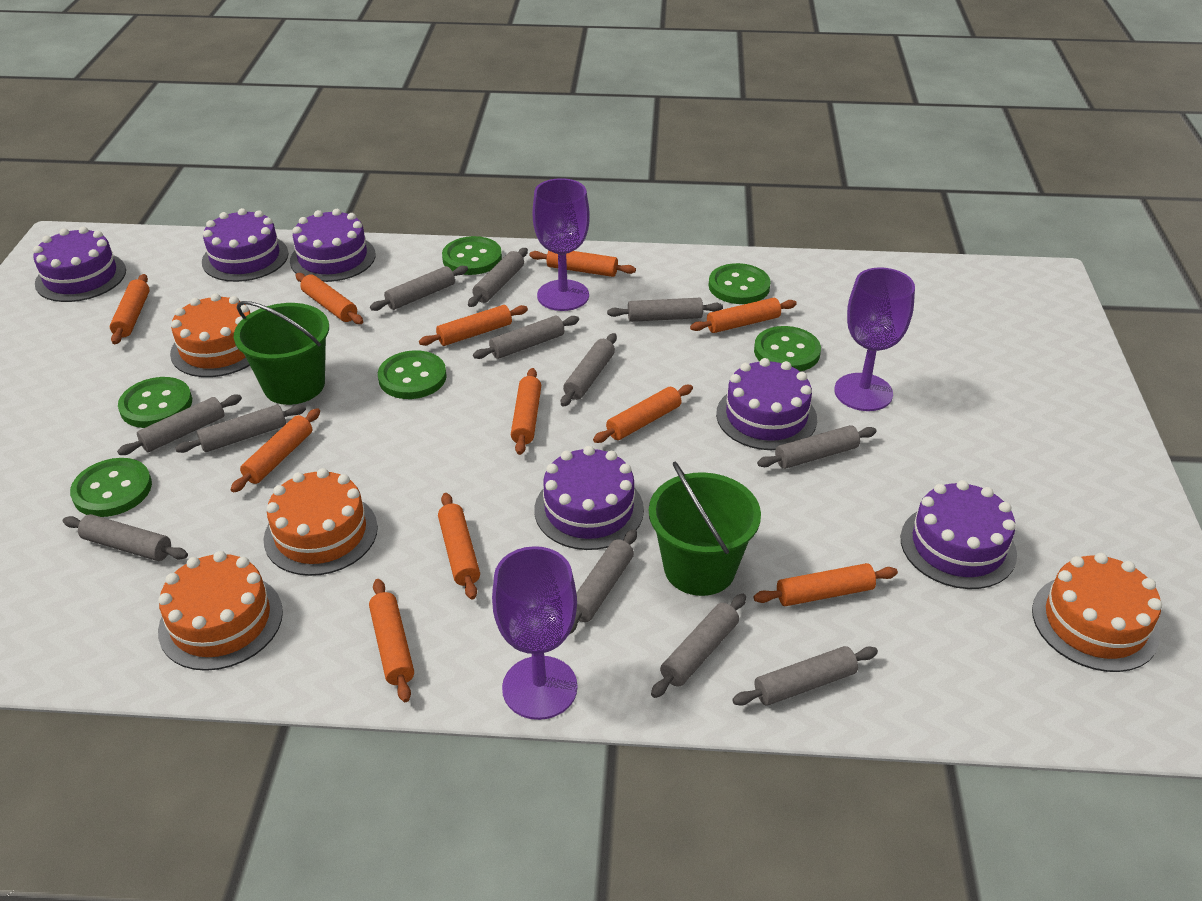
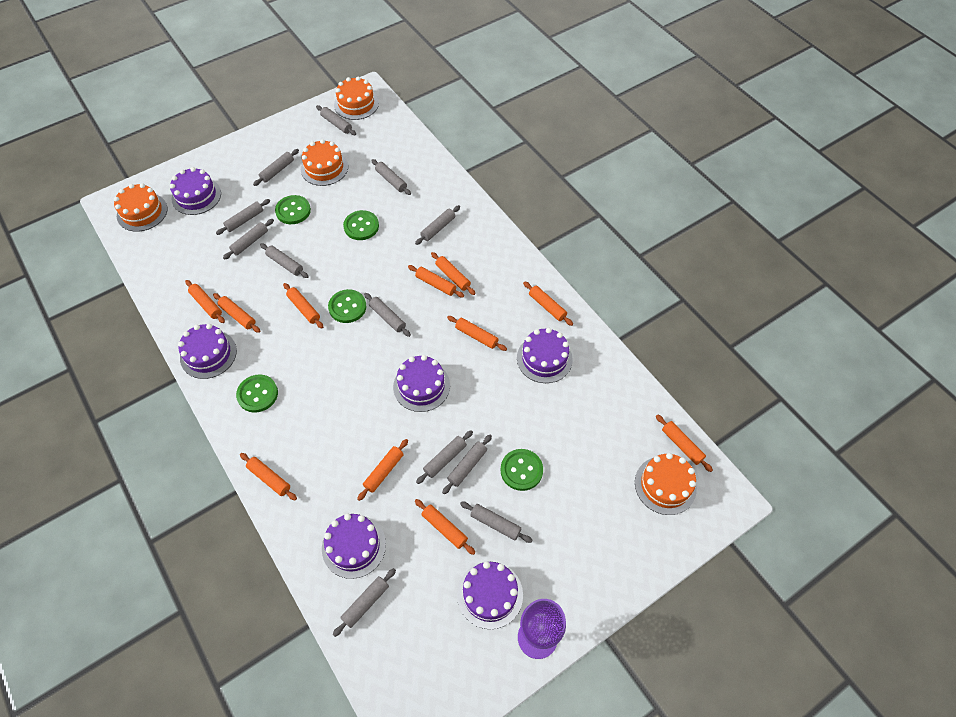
green bucket: 2 -> 0
green button: 6 -> 5
purple goblet: 3 -> 1

